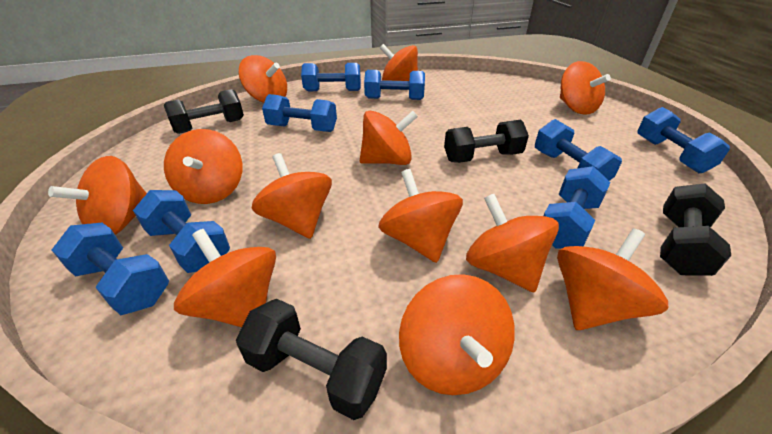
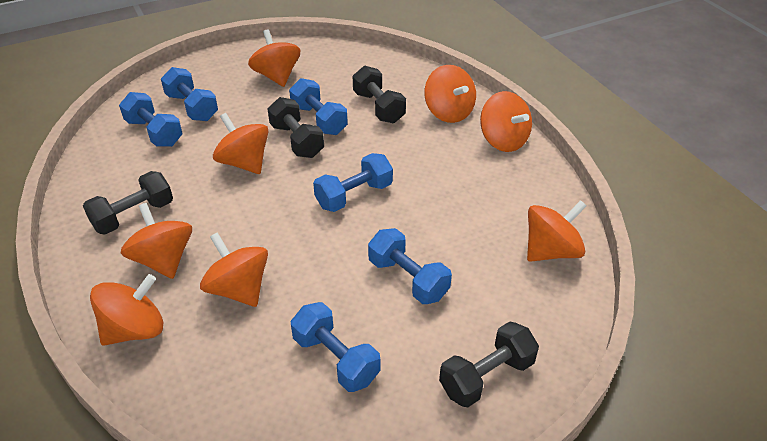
blue dumbbell: 8 -> 6
orange spinning top: 12 -> 8

